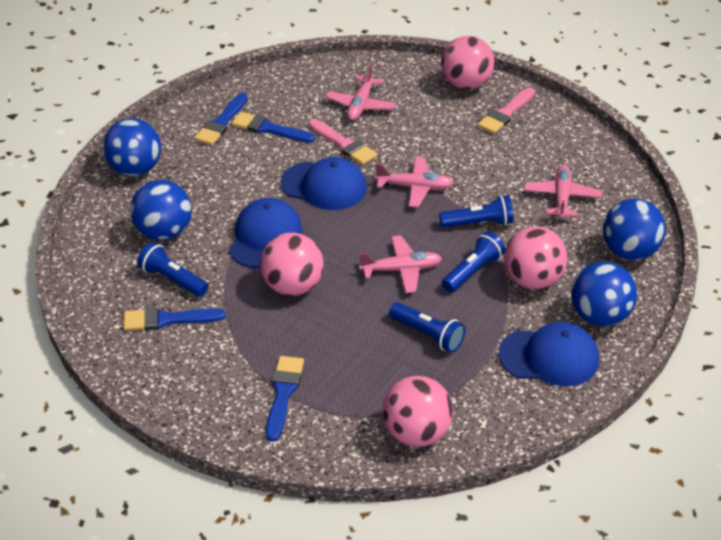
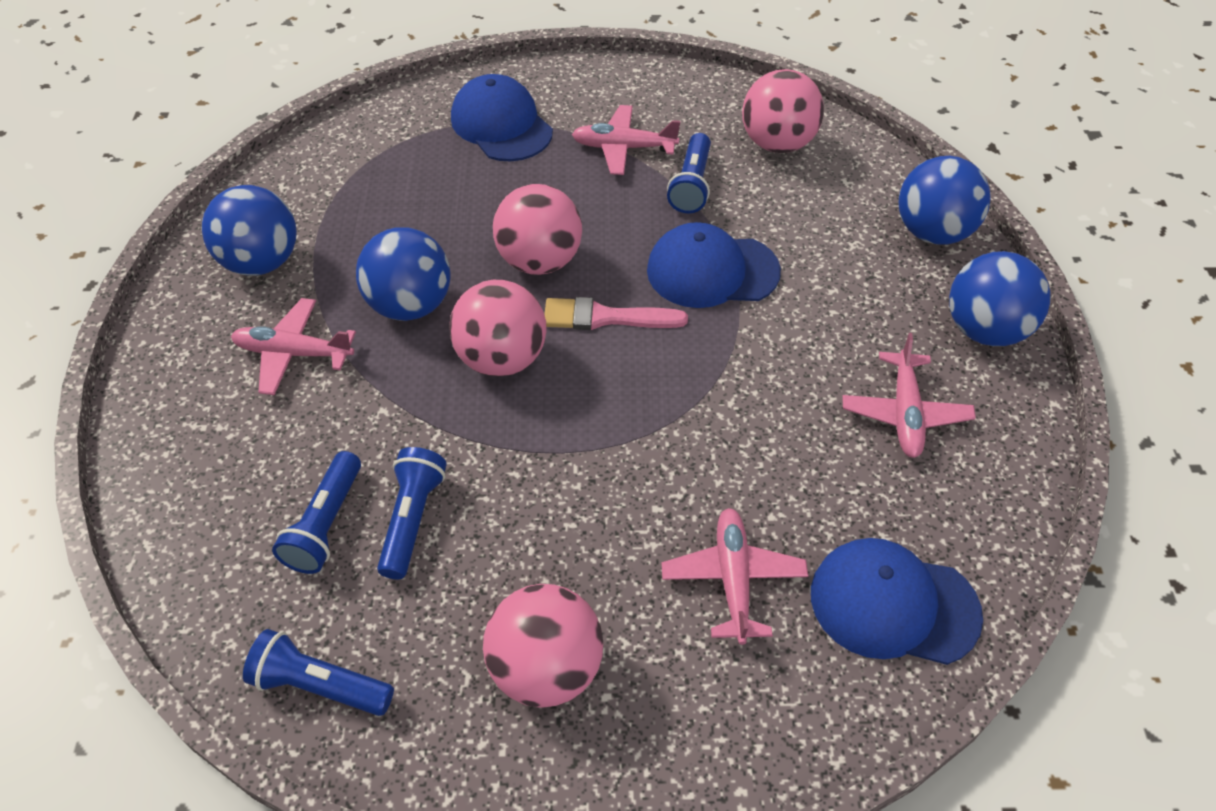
blue brush: 4 -> 0
pink brush: 2 -> 1

